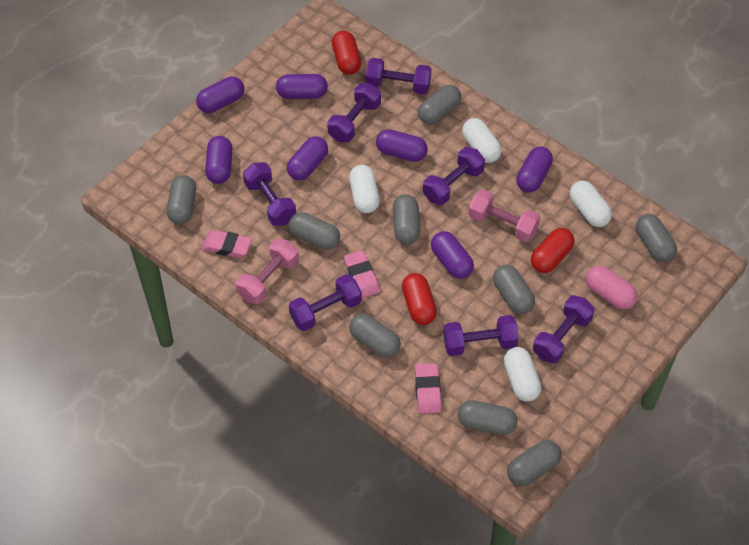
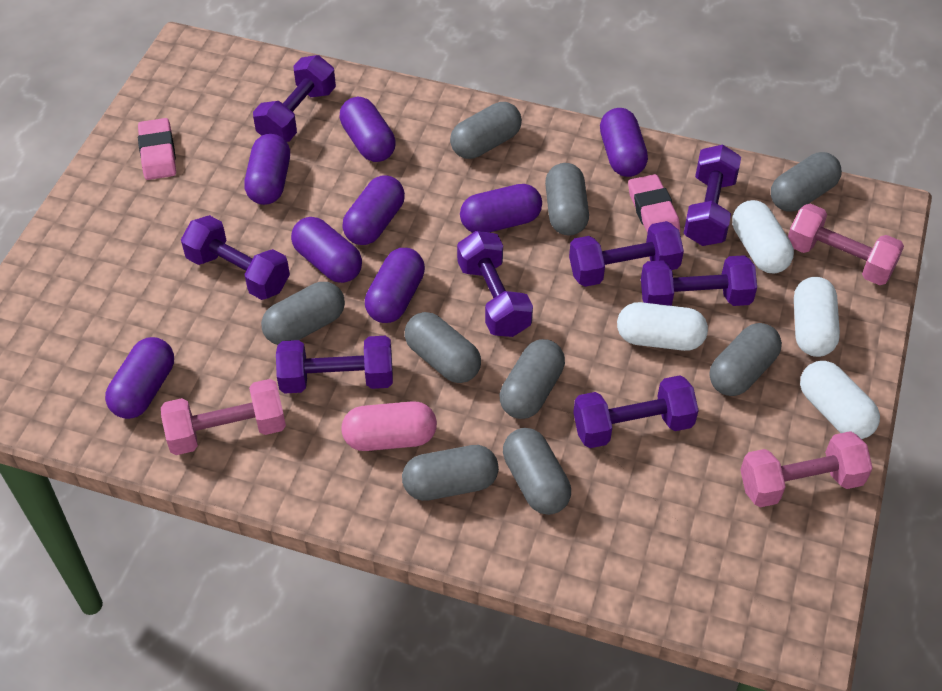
pink dumbbell: 2 -> 3
pink eraser: 3 -> 2
purple capsule: 7 -> 8
purple dumbbell: 7 -> 8
red capsule: 3 -> 0

